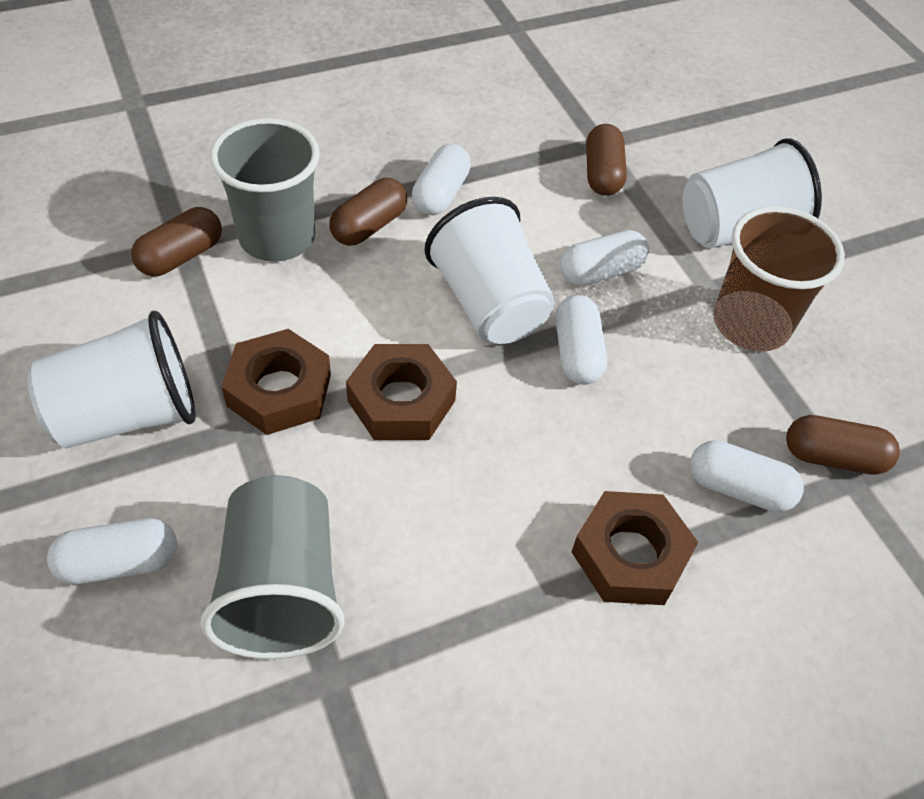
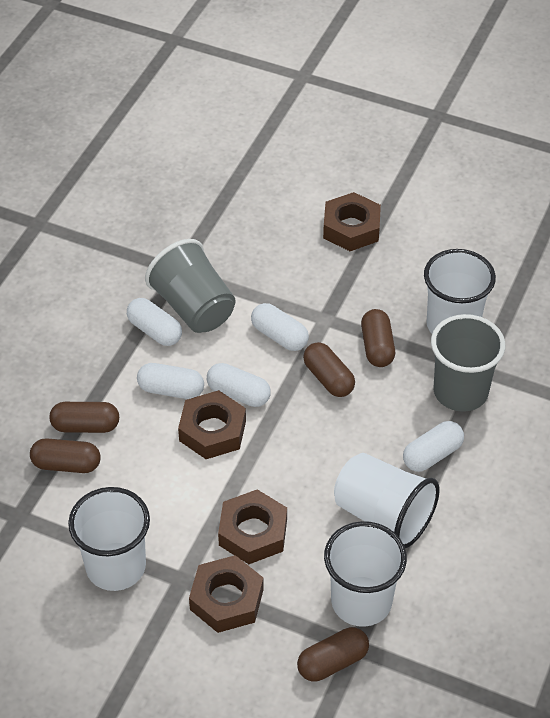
brown capsule: 4 -> 5
brown cup: 1 -> 0
brown nut: 3 -> 4
white cup: 3 -> 4

